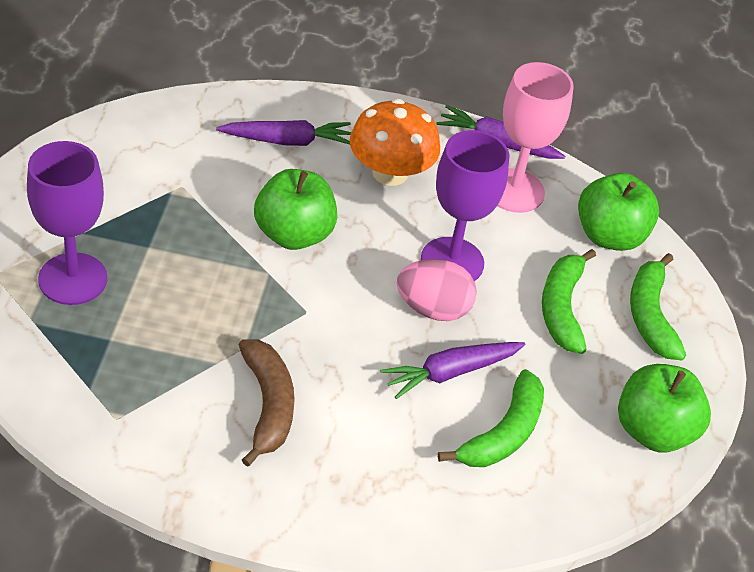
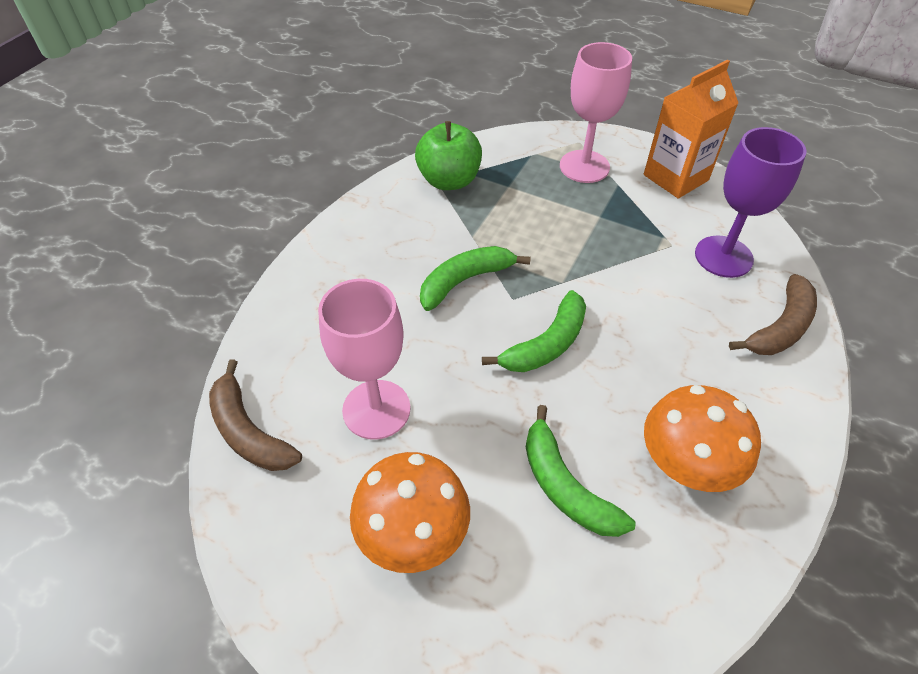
brown banana: 1 -> 2
green apple: 3 -> 1
orange carton: 0 -> 1
orange mushroom: 1 -> 2
pink egg: 1 -> 0
pink goblet: 1 -> 2
purple carrot: 3 -> 0
purple goblet: 2 -> 1

